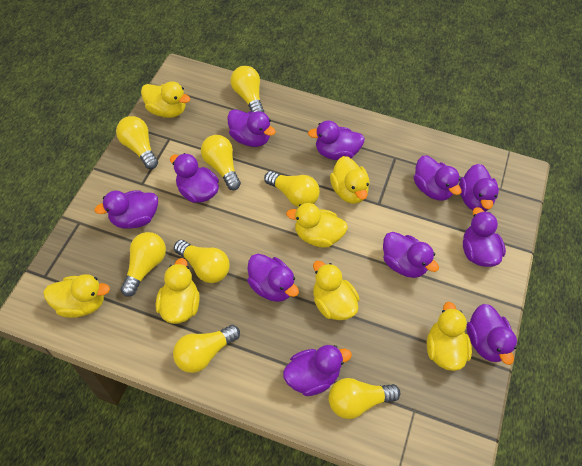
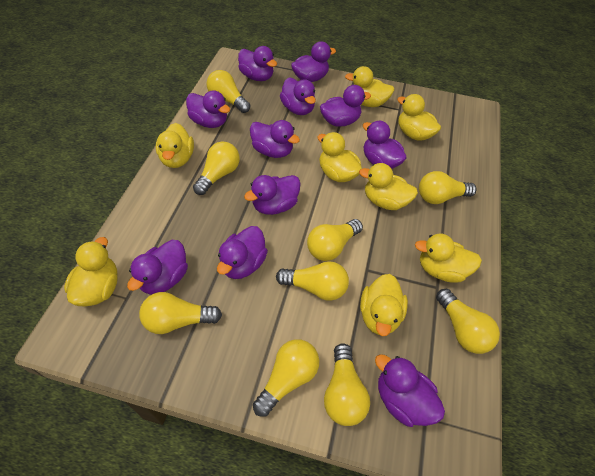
yellow duck: 7 -> 8
yellow light bulb: 8 -> 9

